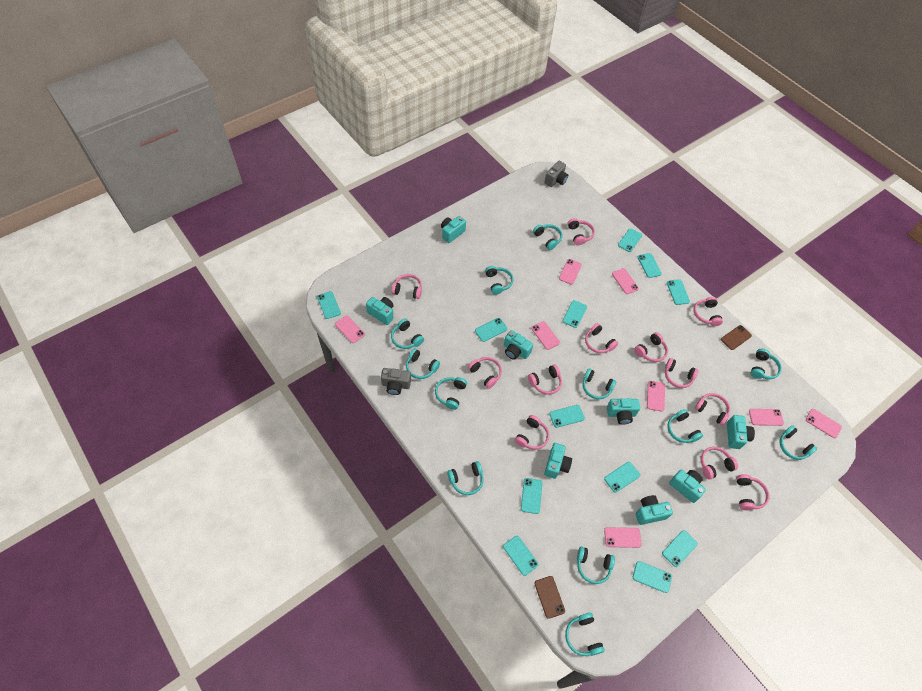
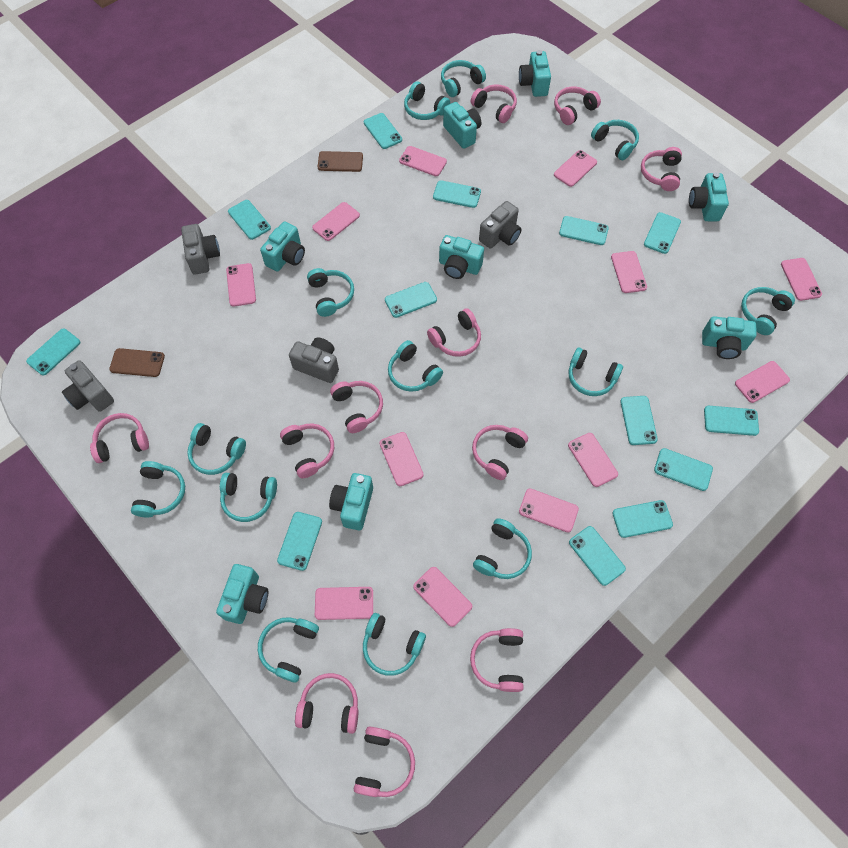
grey camera: 2 -> 4
pink headphones: 12 -> 11
pink phone: 8 -> 12
turquoise headphones: 12 -> 13
turquoise phone: 12 -> 13

